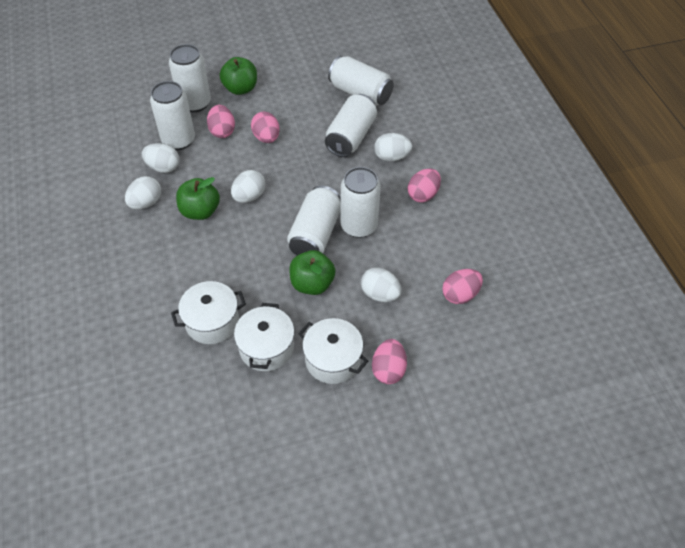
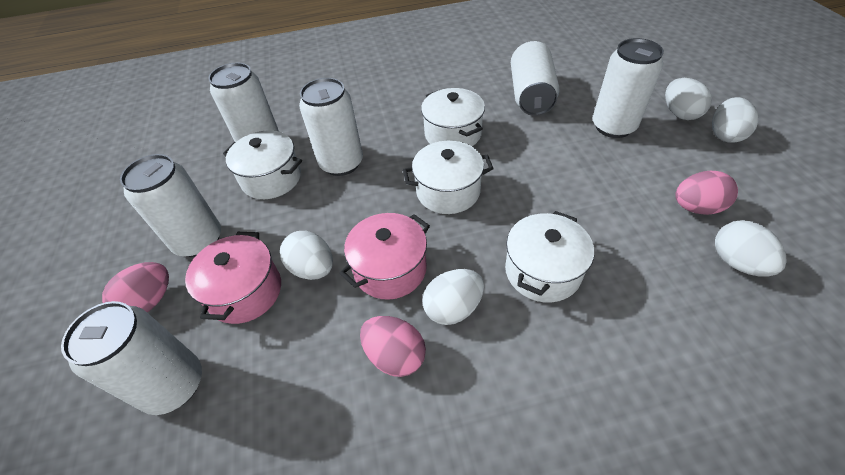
green apple: 3 -> 0
pink egg: 5 -> 3
pink pot: 0 -> 2
white pot: 3 -> 4

